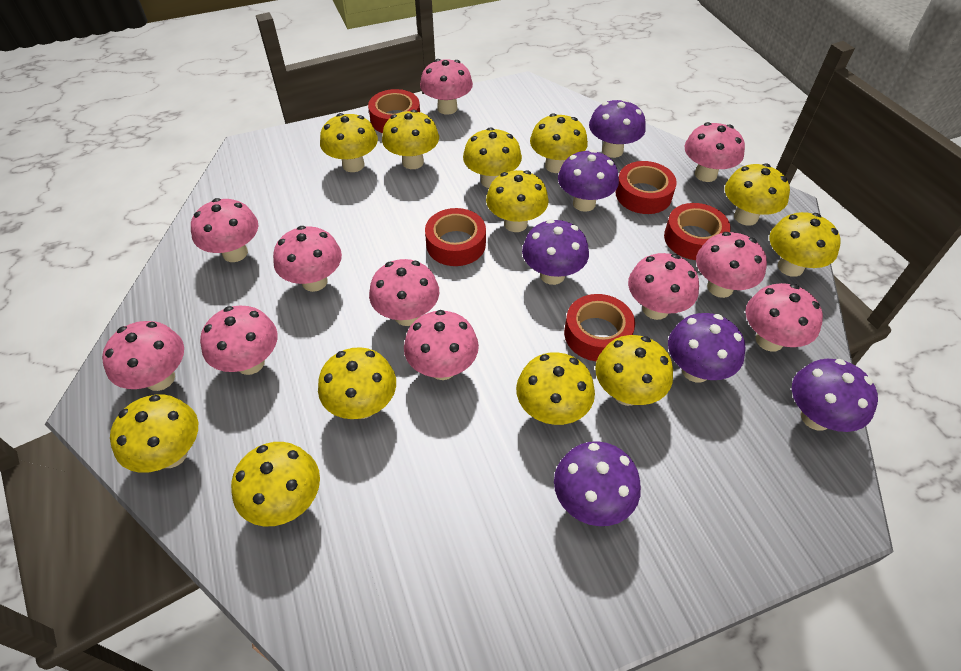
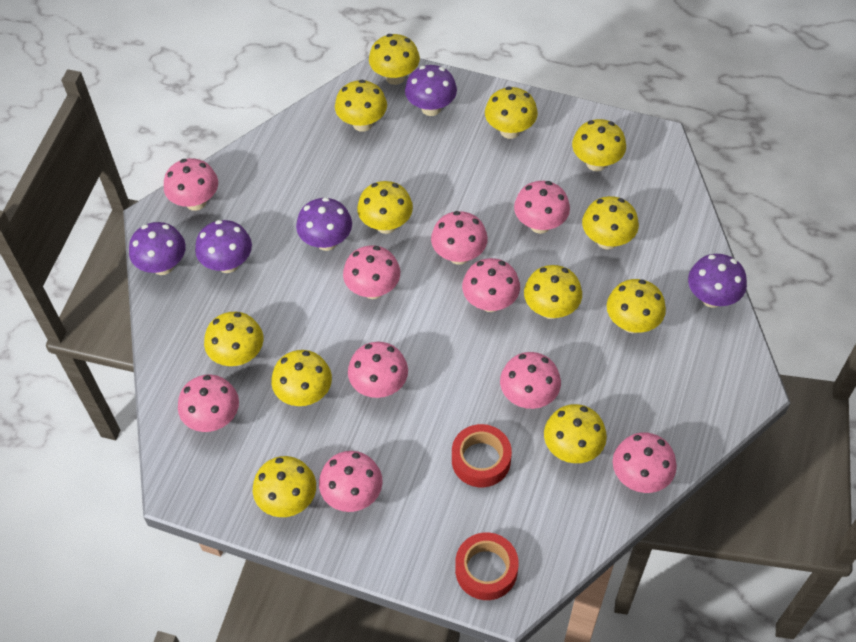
pink mushroom: 11 -> 10
purple mushroom: 6 -> 5
red tape: 5 -> 2

